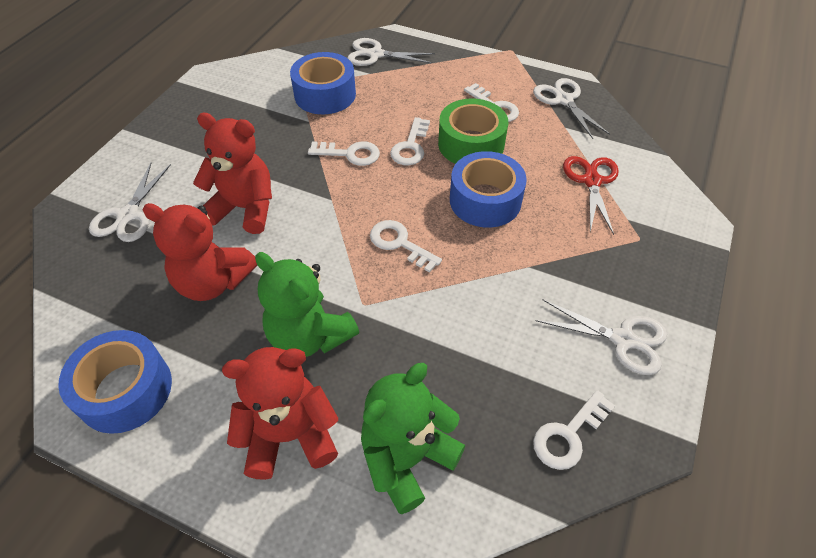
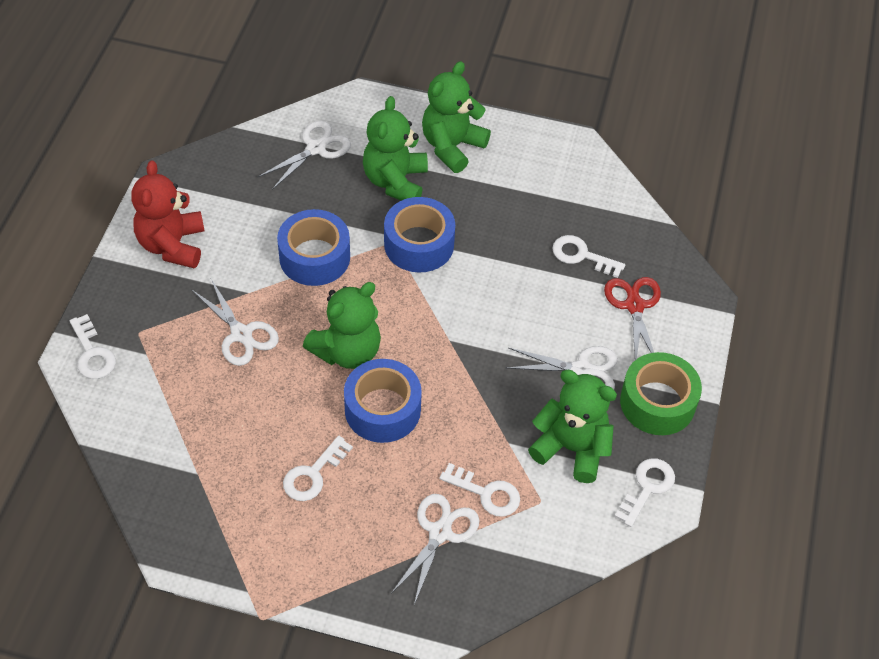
green teddy bear: 2 -> 4
red teddy bear: 3 -> 1

